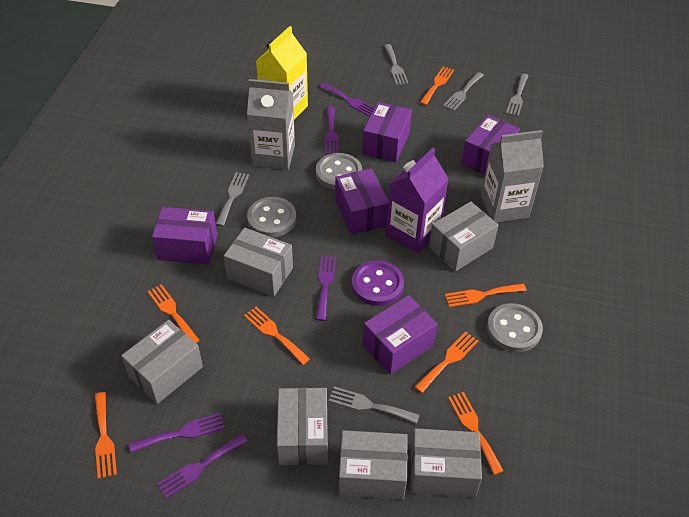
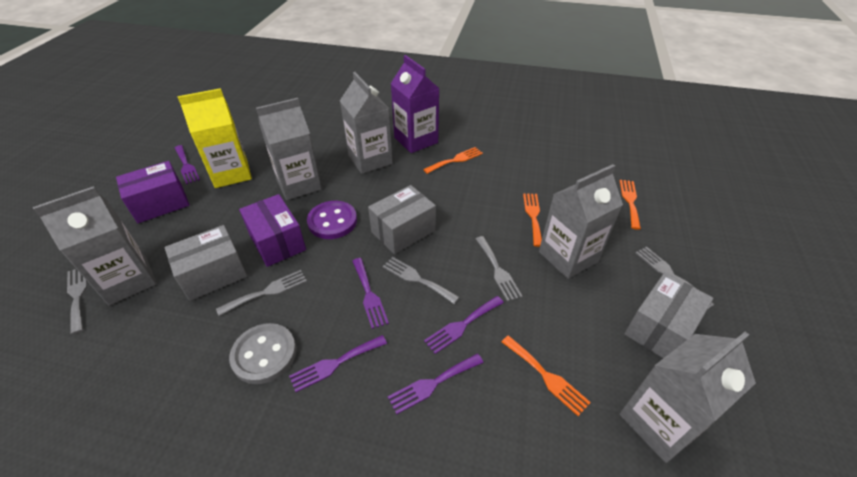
grey box: 6 -> 3
grey button: 3 -> 1
grey carton: 2 -> 5
orange fork: 7 -> 4
purple box: 5 -> 2

